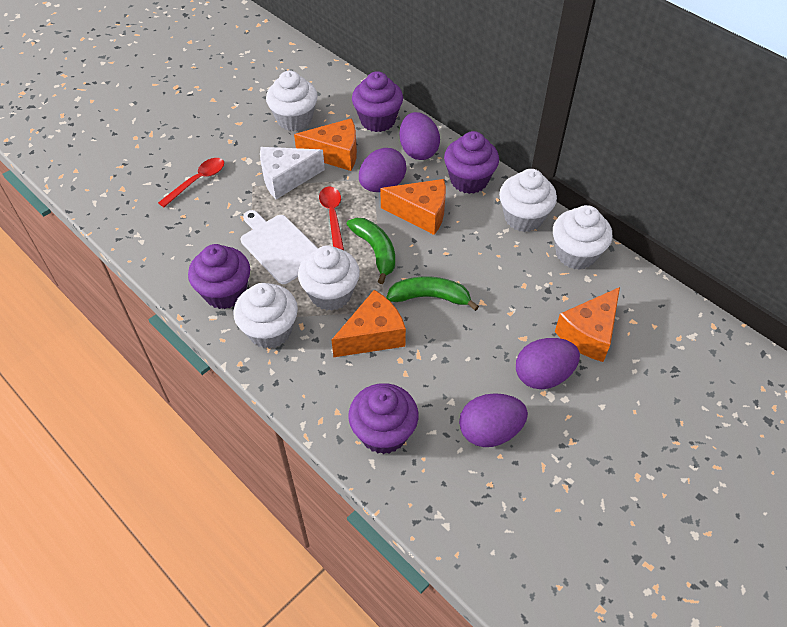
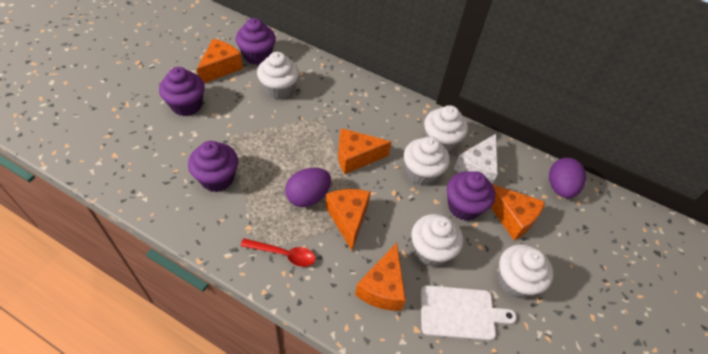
green banana: 2 -> 0
orange cheese: 4 -> 5
purple egg: 4 -> 2
red spoon: 2 -> 1

